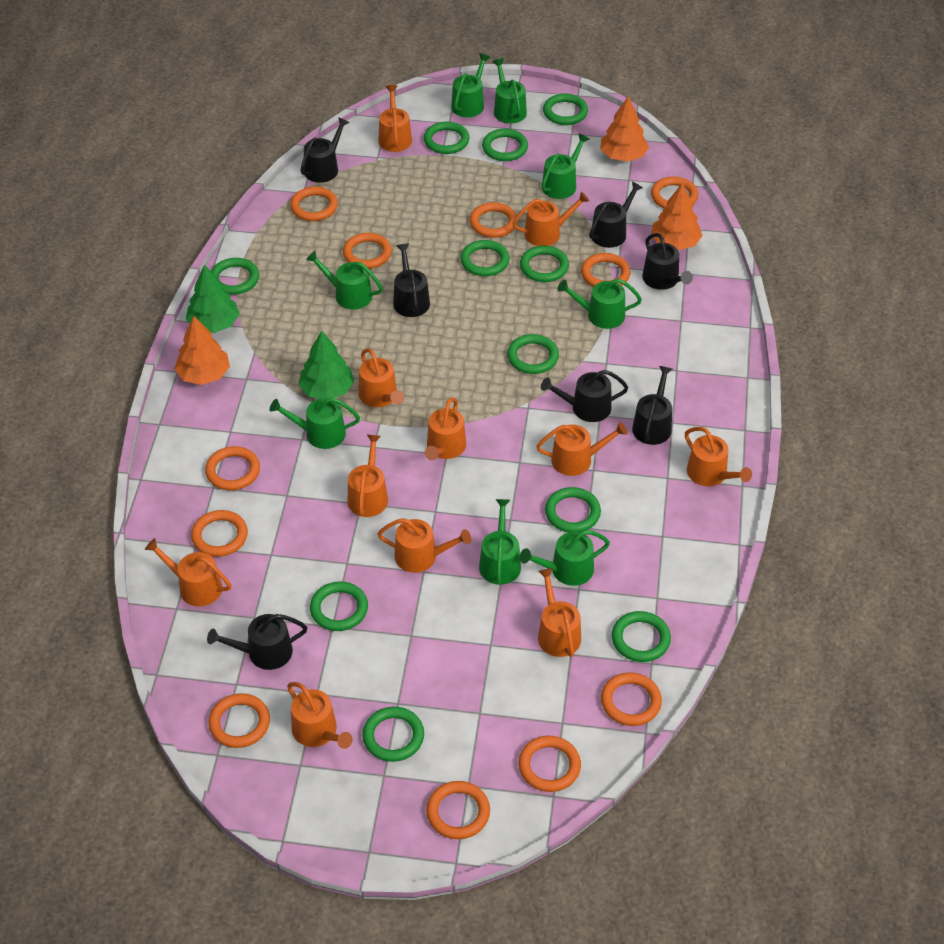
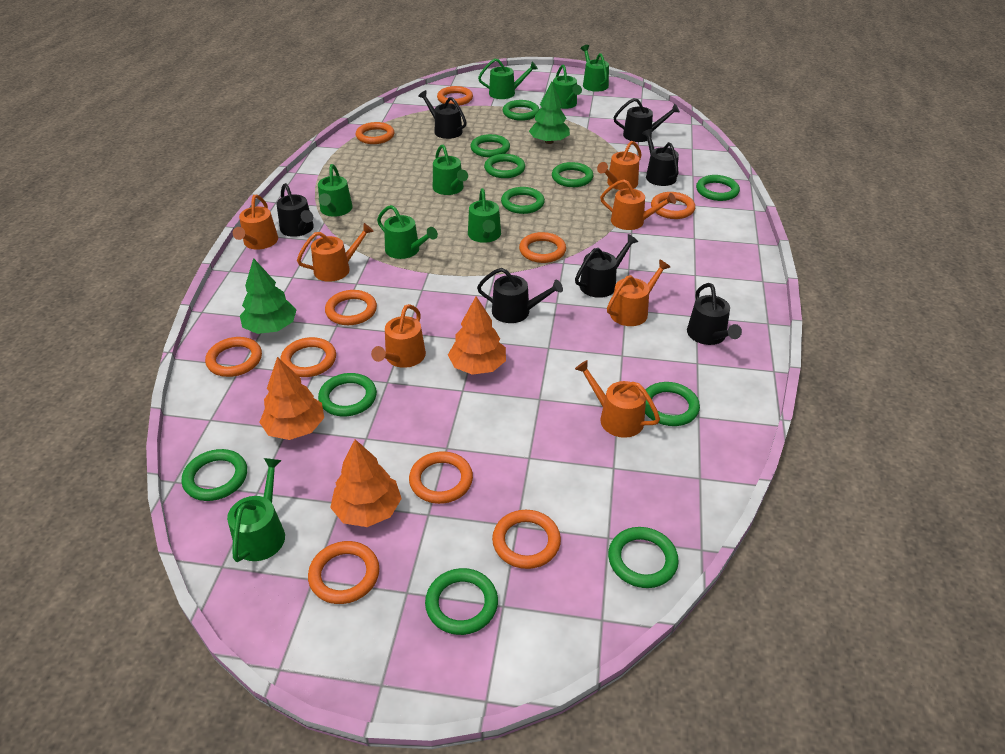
orange ring: 11 -> 10
orange watering can: 11 -> 7

